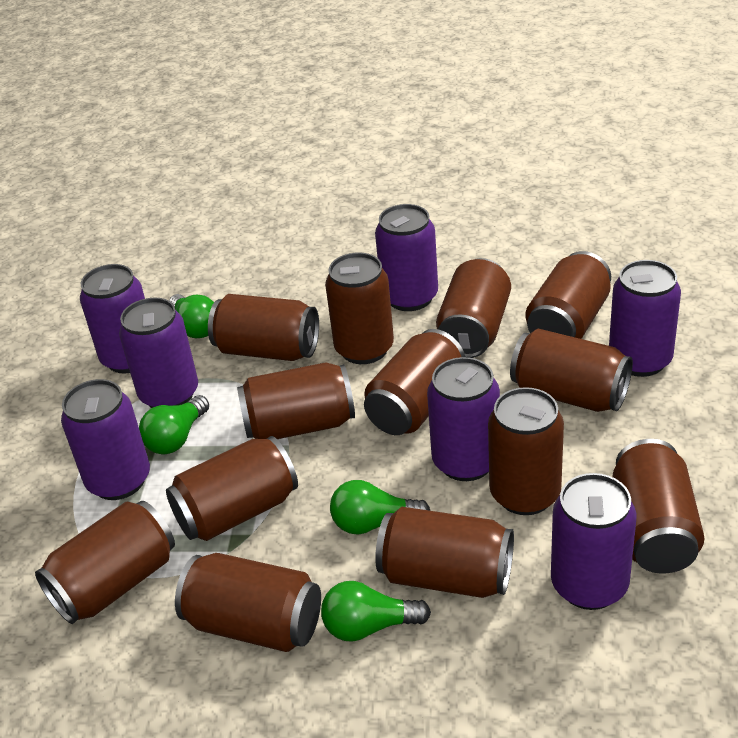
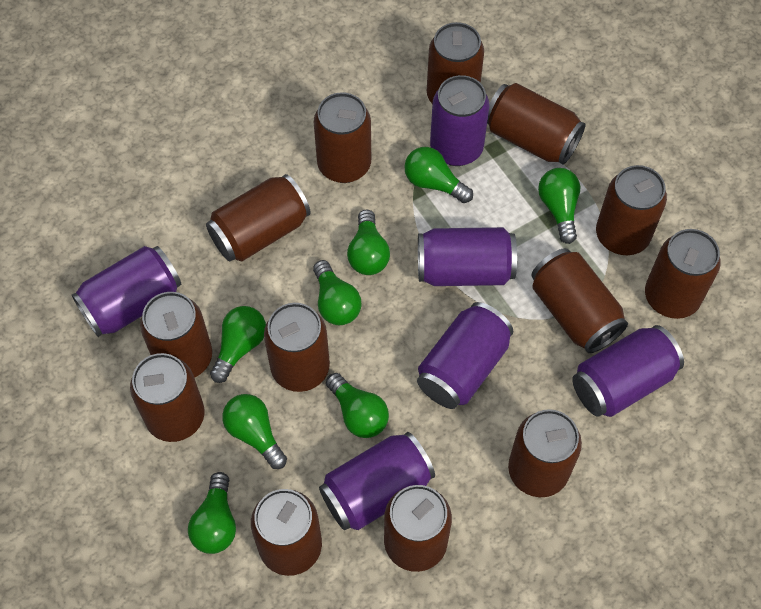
green light bulb: 4 -> 8
purple can: 7 -> 6

